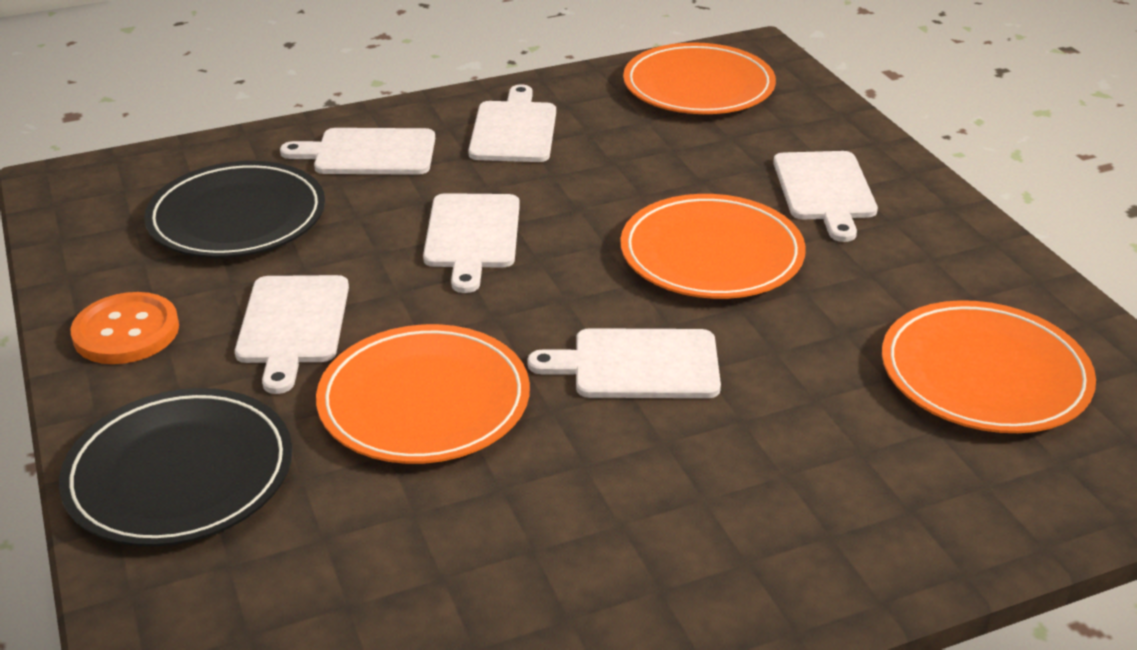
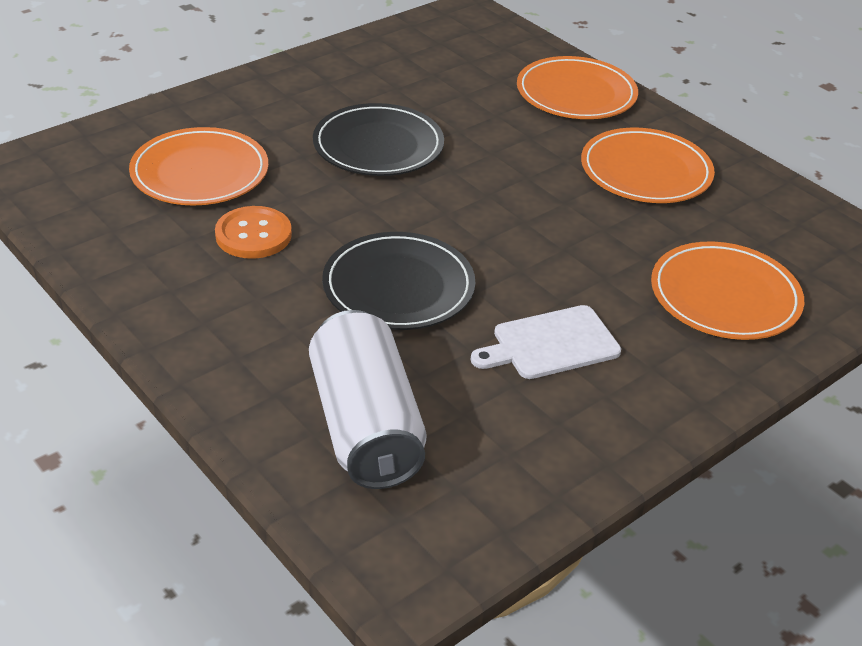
white can: 0 -> 1
white cutting board: 6 -> 1

